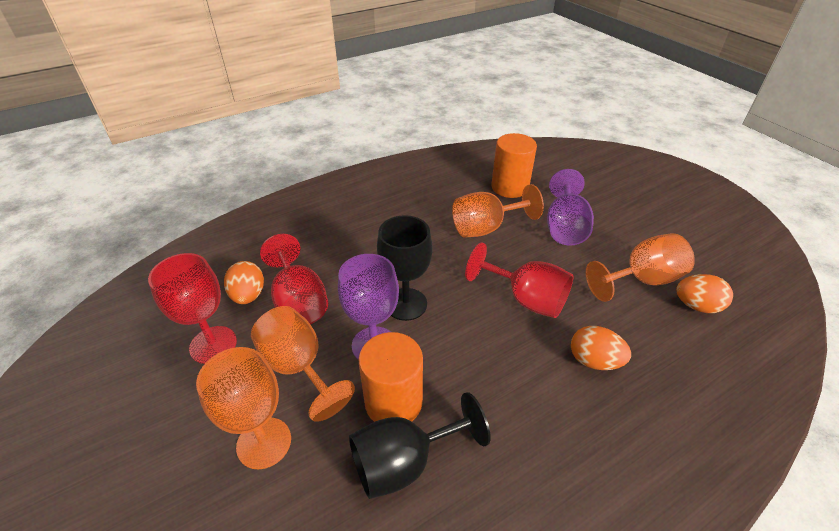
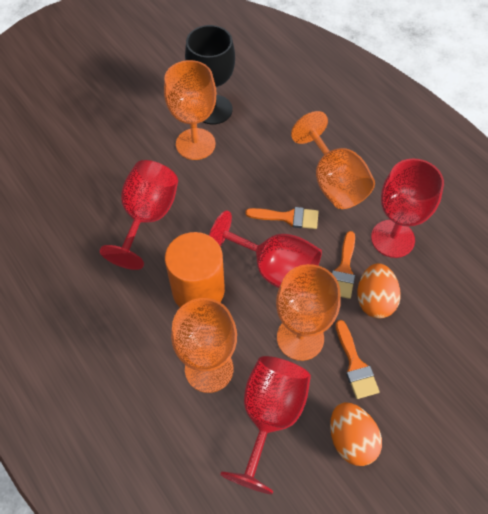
black goblet: 2 -> 1
orange brush: 0 -> 3
orange cylinder: 2 -> 1
orange egg: 3 -> 2
purple goblet: 2 -> 0
red goblet: 3 -> 4

